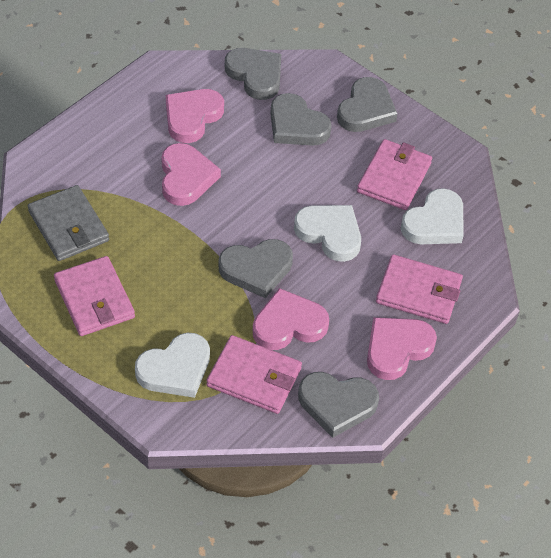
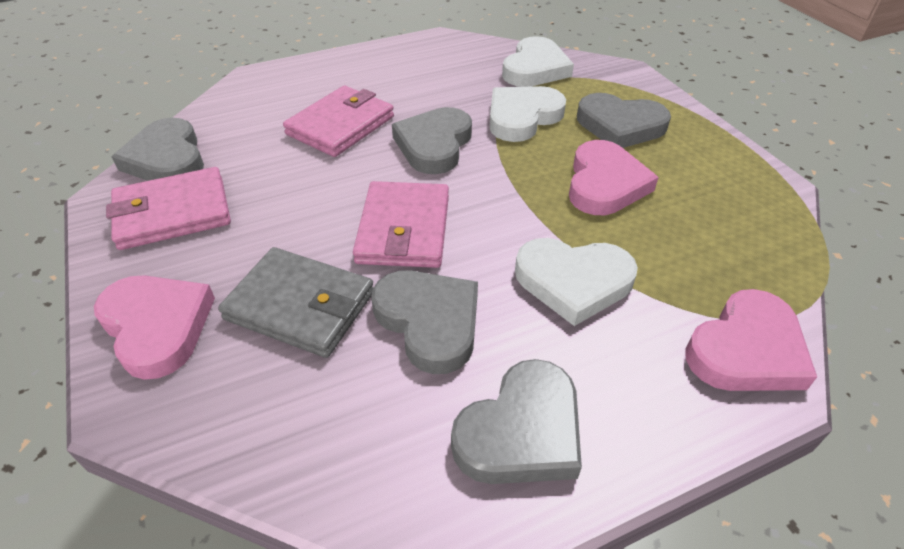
pink heart: 4 -> 3
pink wallet: 4 -> 3

